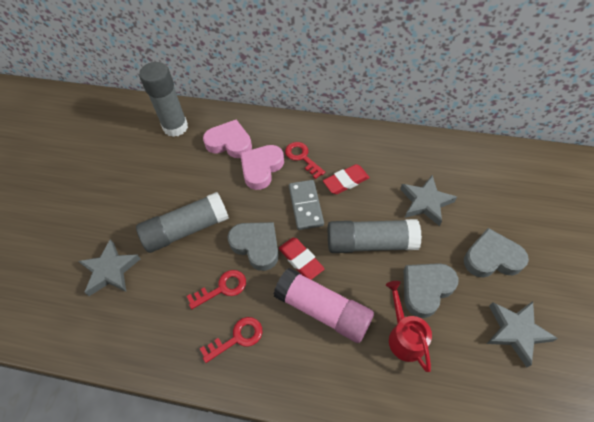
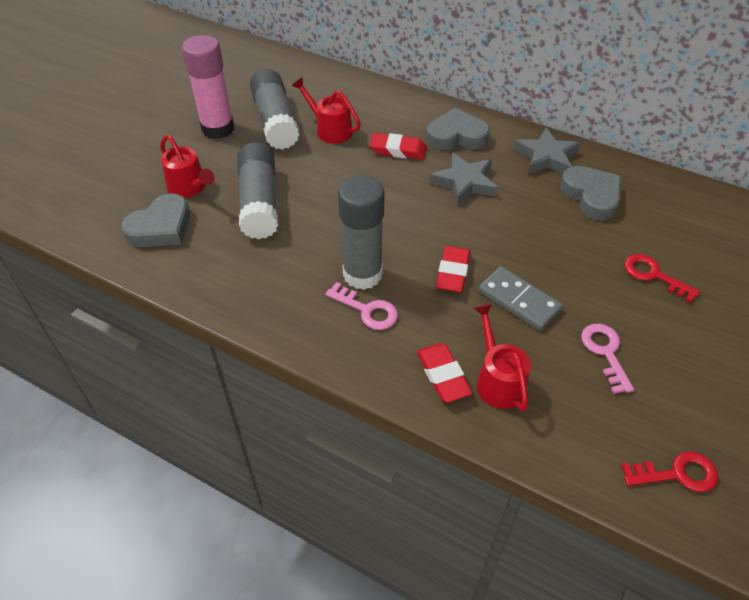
grey star: 3 -> 2
pink heart: 2 -> 0
pink key: 0 -> 2
red eraser: 2 -> 3
red key: 3 -> 2
red watering can: 1 -> 3

